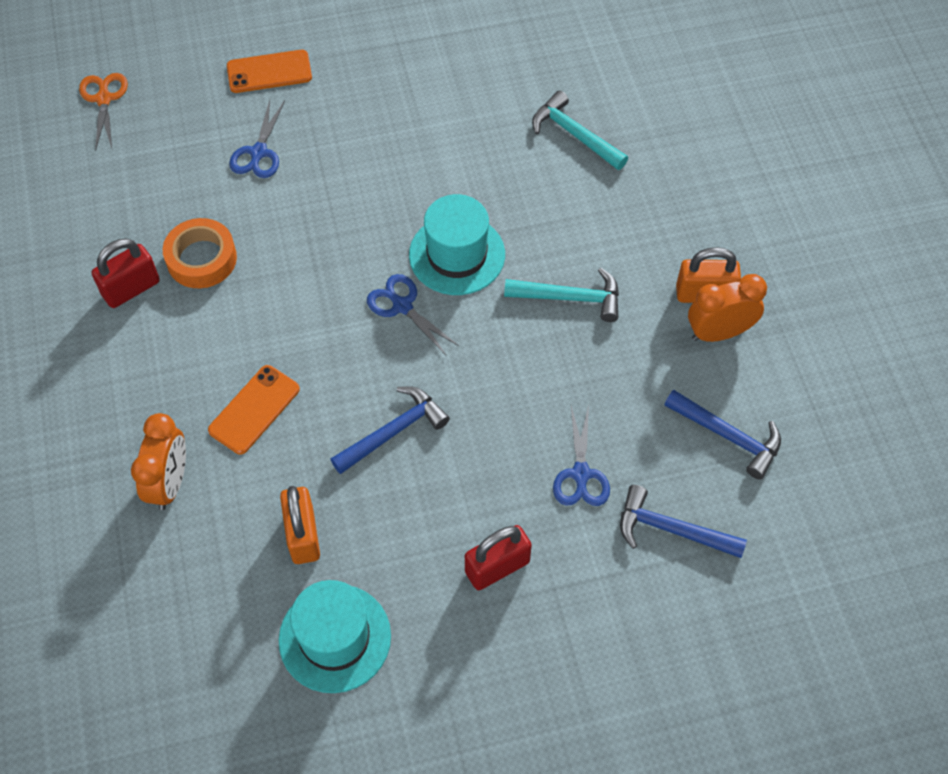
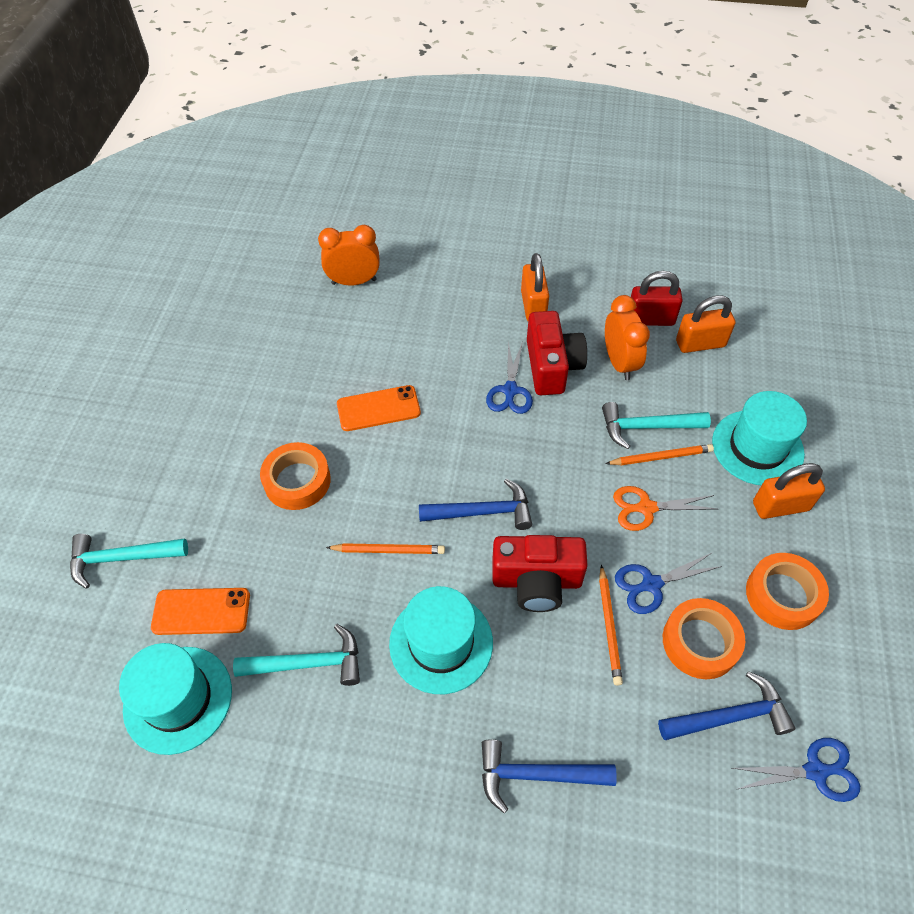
orange padlock: 2 -> 3
orange pencil: 0 -> 3
orange tape: 1 -> 3
red camera: 0 -> 2
red padlock: 2 -> 1
turquoise hammer: 2 -> 3
turquoise hat: 2 -> 3

